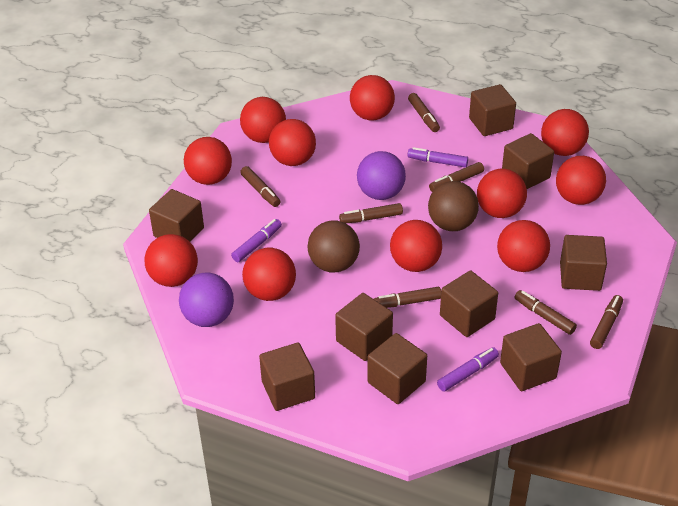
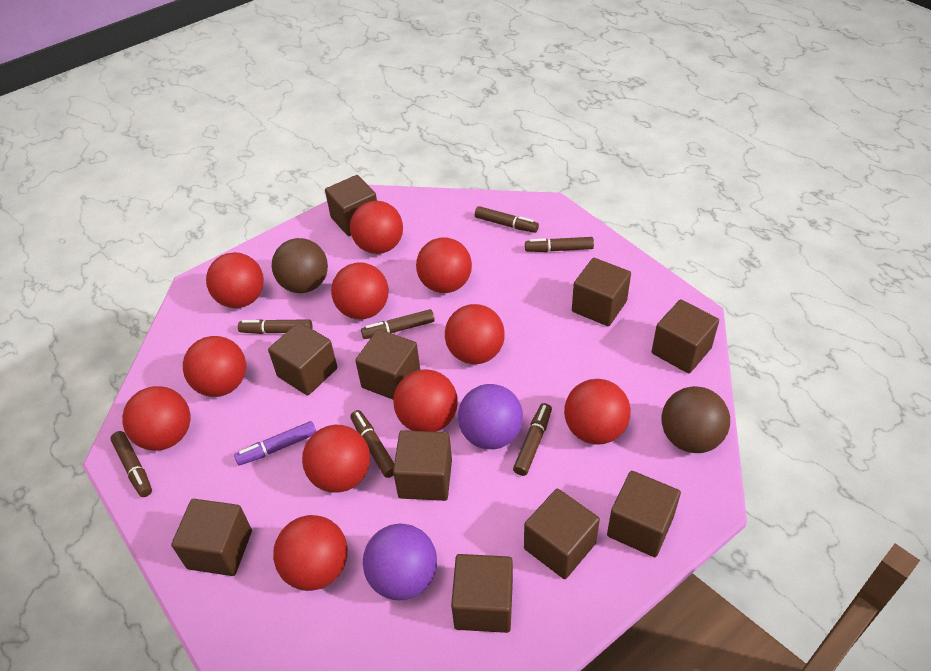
brown cube: 9 -> 10
purple marker: 3 -> 1

